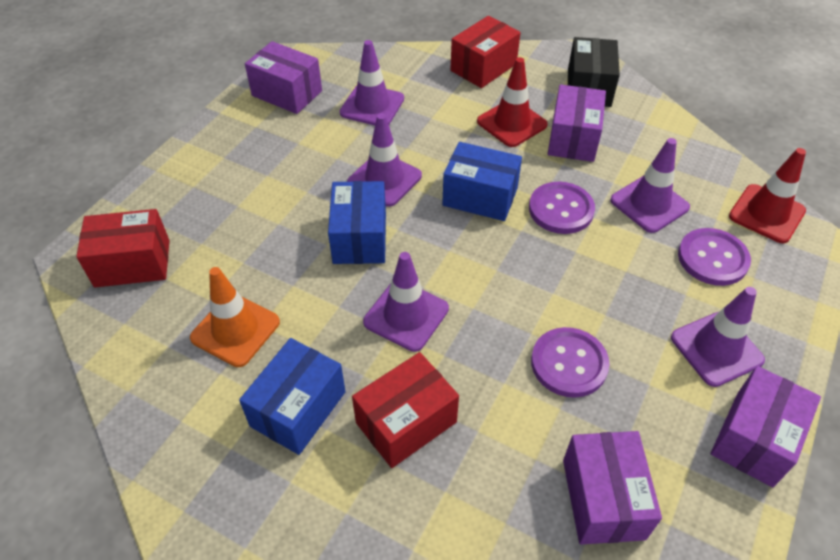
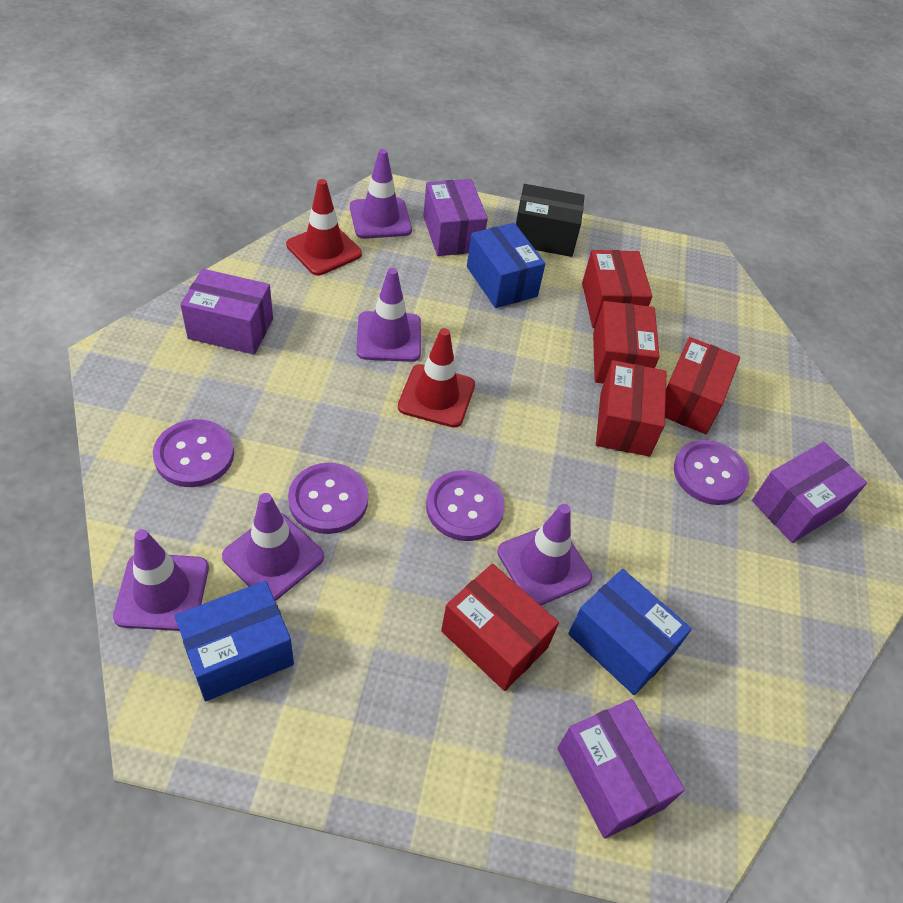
orange traffic cone: 1 -> 0
purple button: 3 -> 4
red box: 3 -> 5

